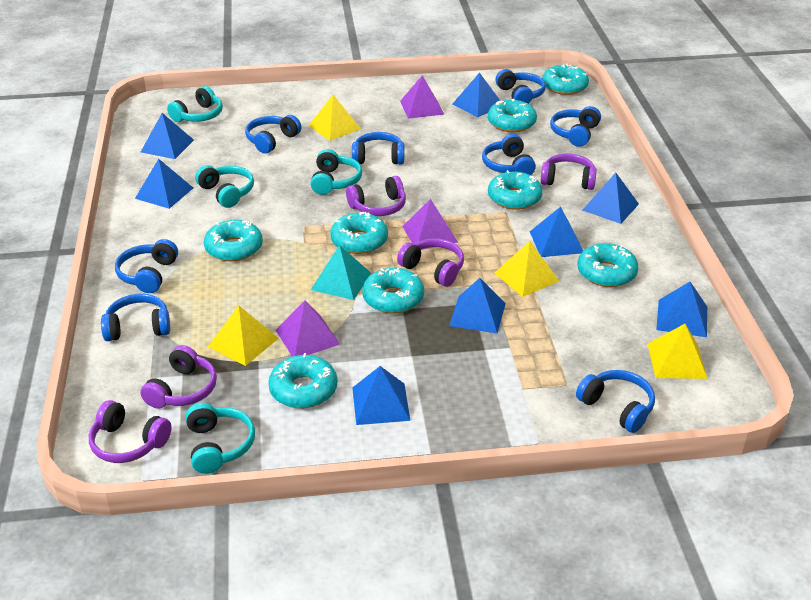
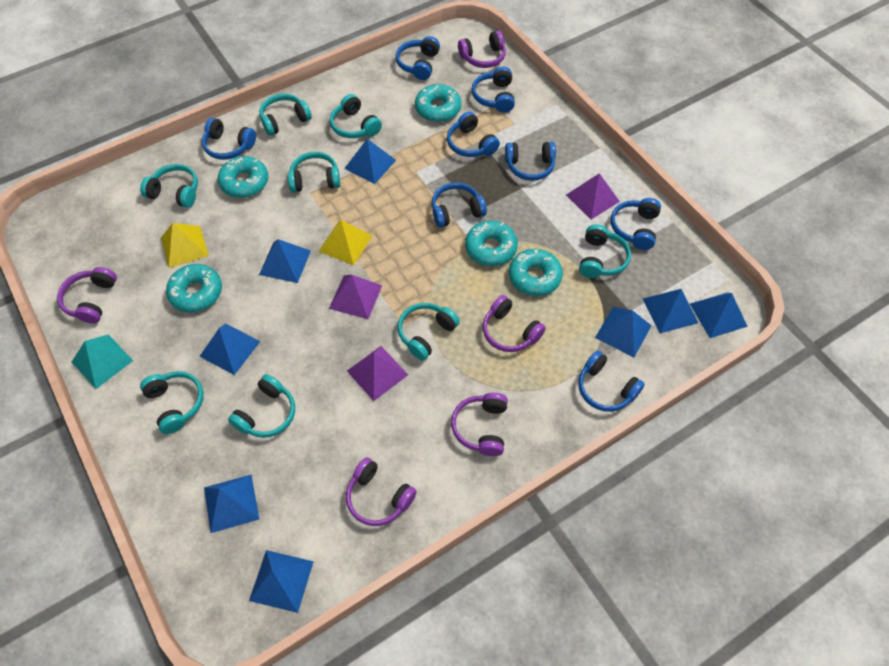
turquoise donut: 8 -> 5
turquoise headphones: 4 -> 8
yellow pyramid: 4 -> 2

